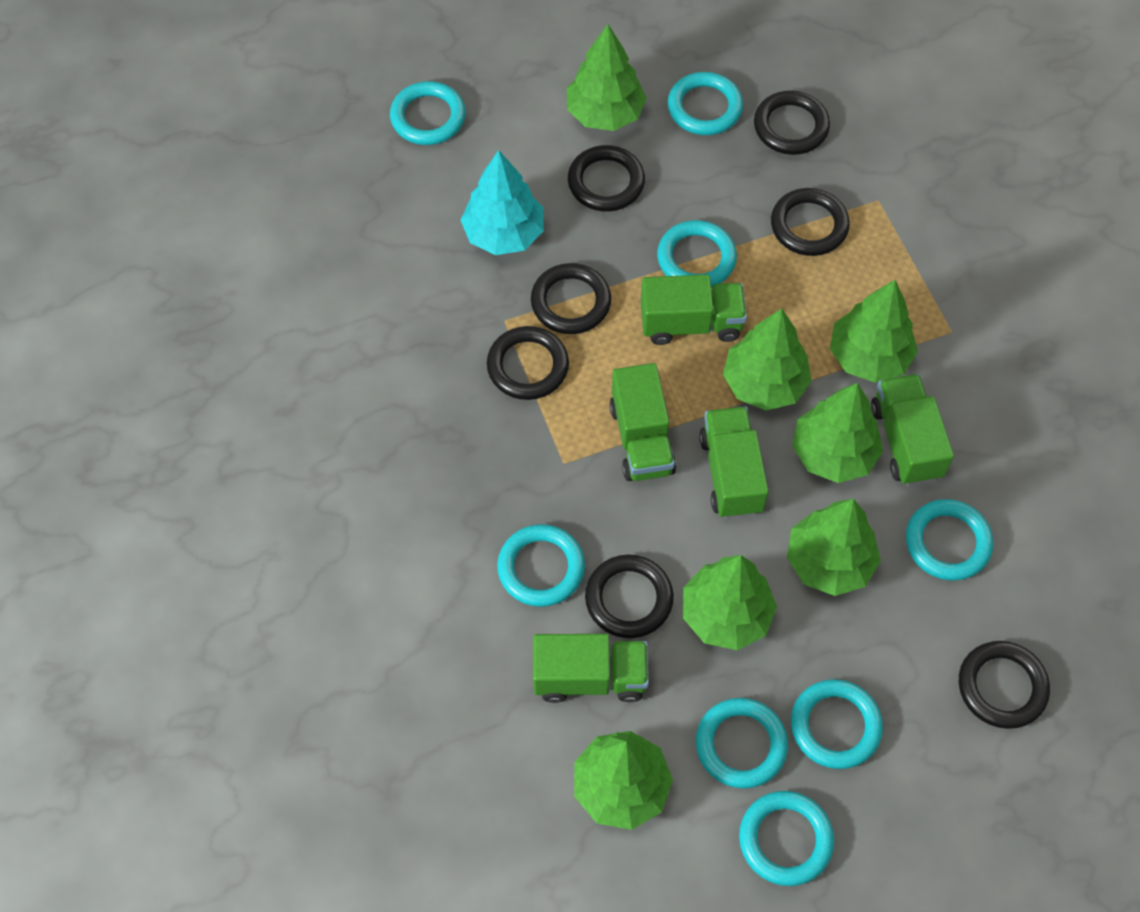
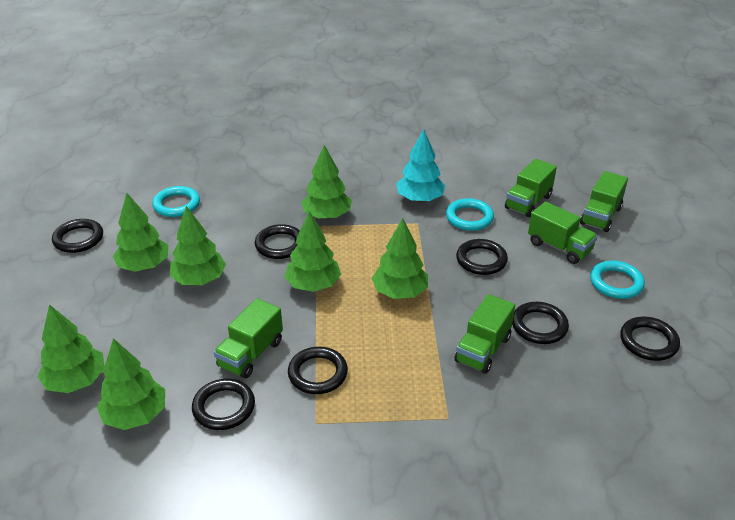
turquoise ring: 8 -> 3

